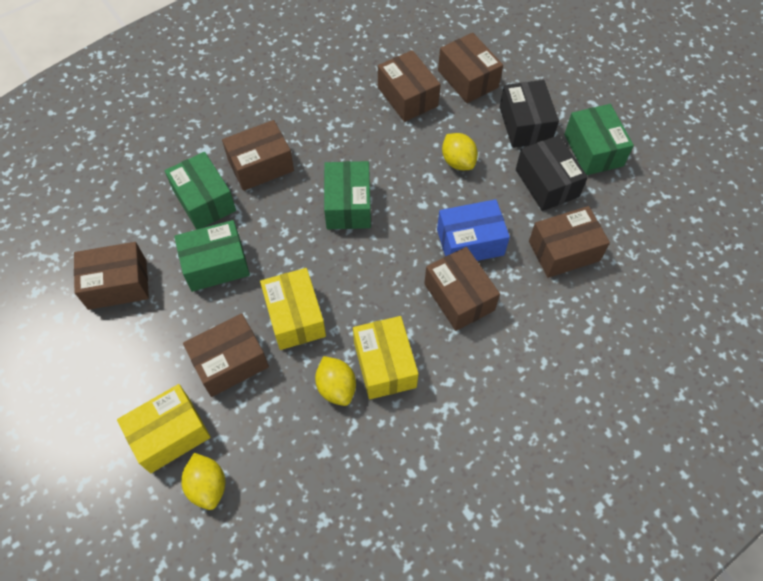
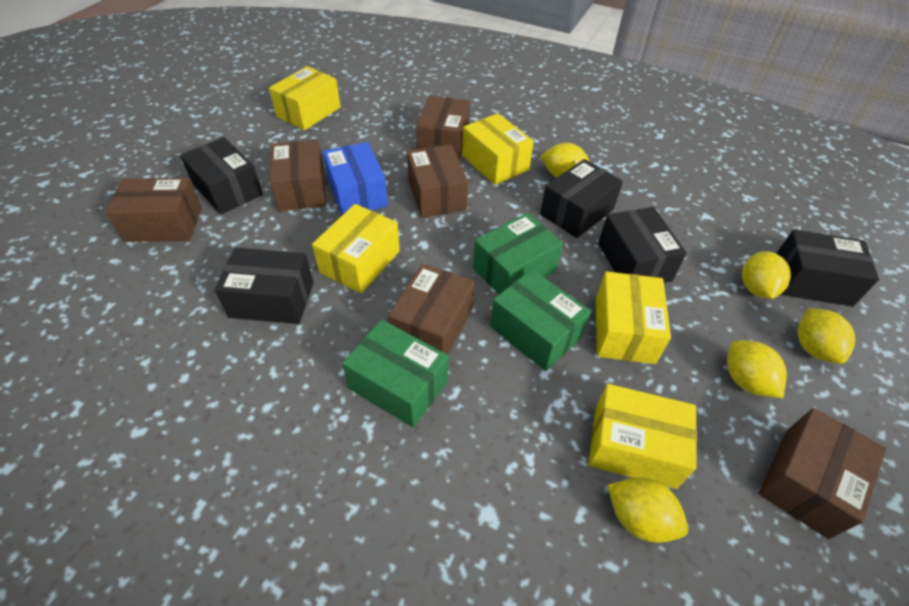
black box: 2 -> 5
brown box: 7 -> 6
green box: 4 -> 3
yellow box: 3 -> 5
yellow lemon: 3 -> 5

